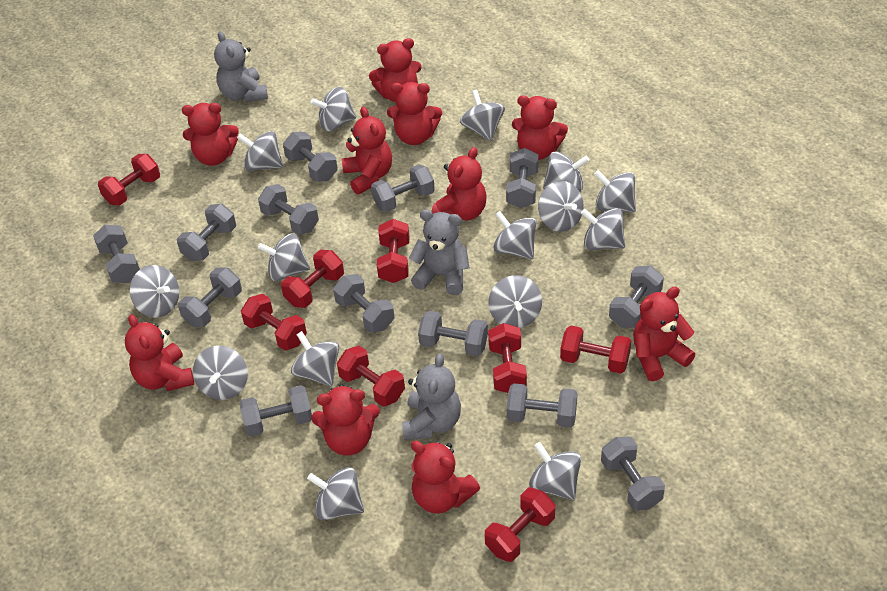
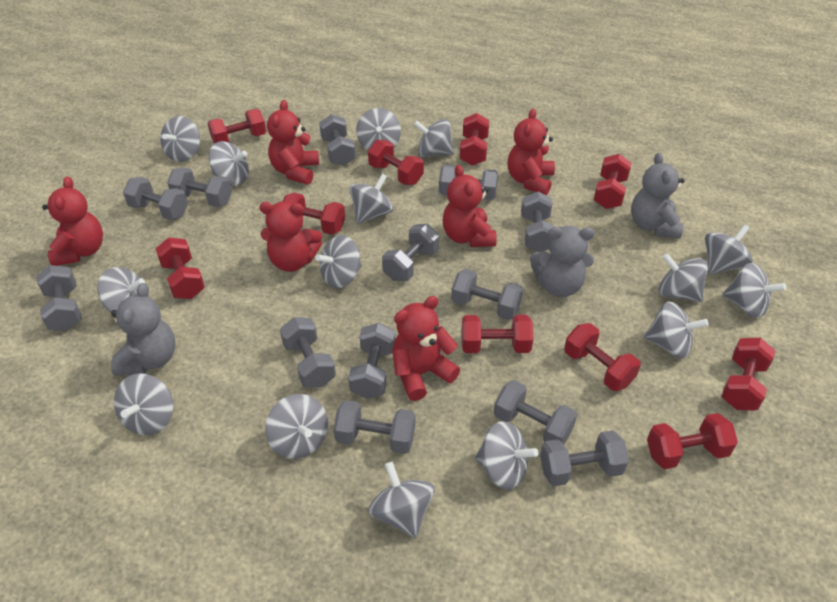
red dumbbell: 8 -> 10
red teddy bear: 10 -> 6

